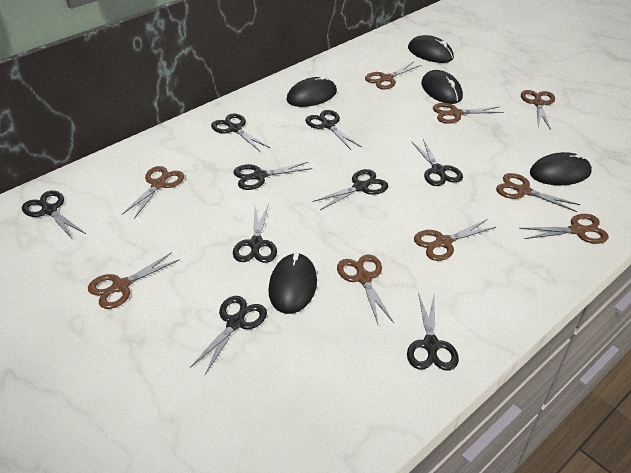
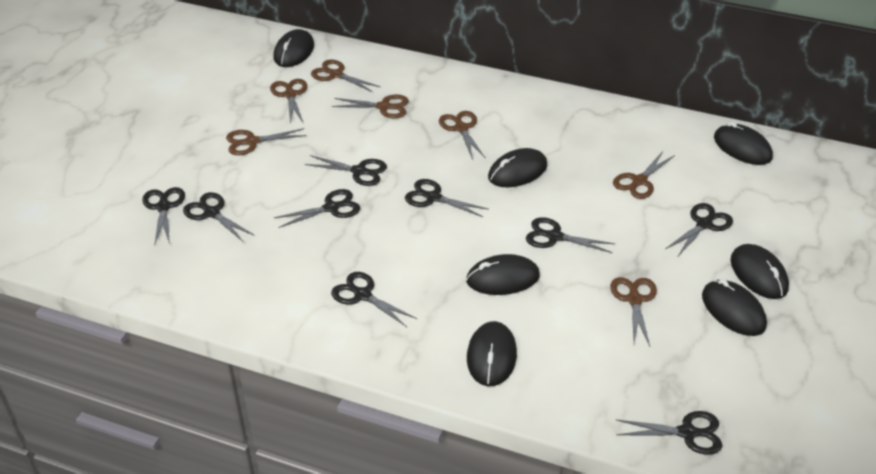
black mouse: 5 -> 7
brown scissors: 9 -> 7

